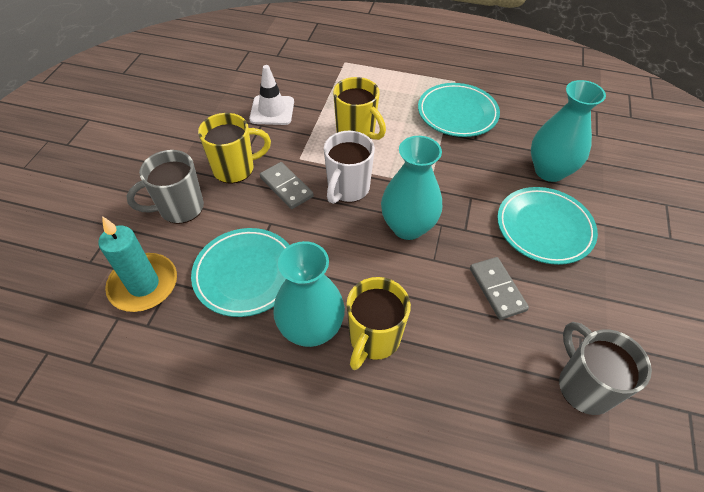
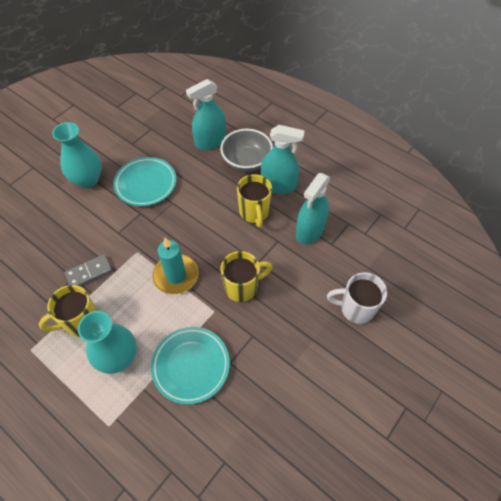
grey bowl: 0 -> 1
grey domino: 2 -> 1
grey mug: 2 -> 0
turquoise plate: 3 -> 2
turquoise spray bottle: 0 -> 3
turquoise vase: 3 -> 2
white traffic cone: 1 -> 0

